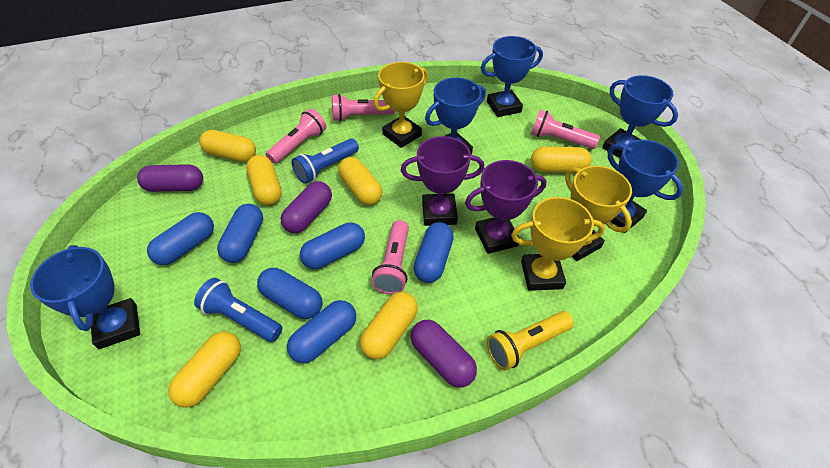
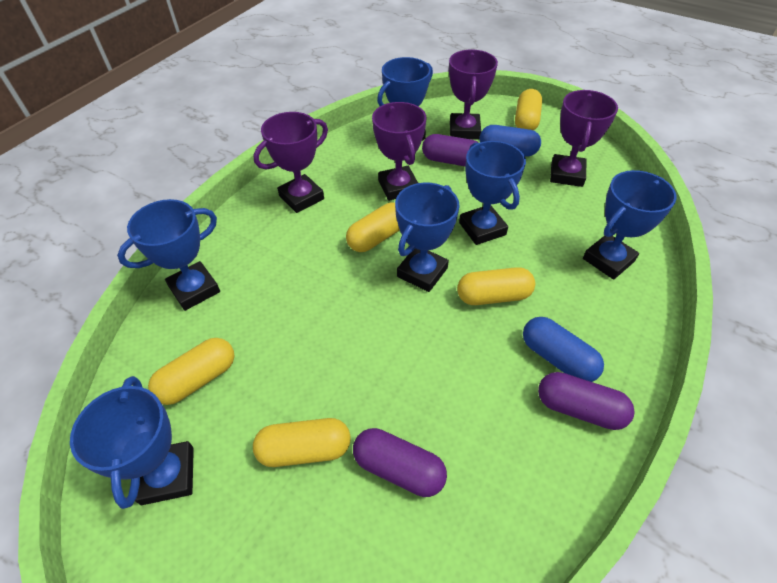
blue capsule: 6 -> 2
blue flashlight: 2 -> 0
blue trophy: 5 -> 6
pink flashlight: 4 -> 0
purple trophy: 2 -> 4
yellow capsule: 6 -> 5
yellow flashlight: 1 -> 0
yellow trophy: 3 -> 0

